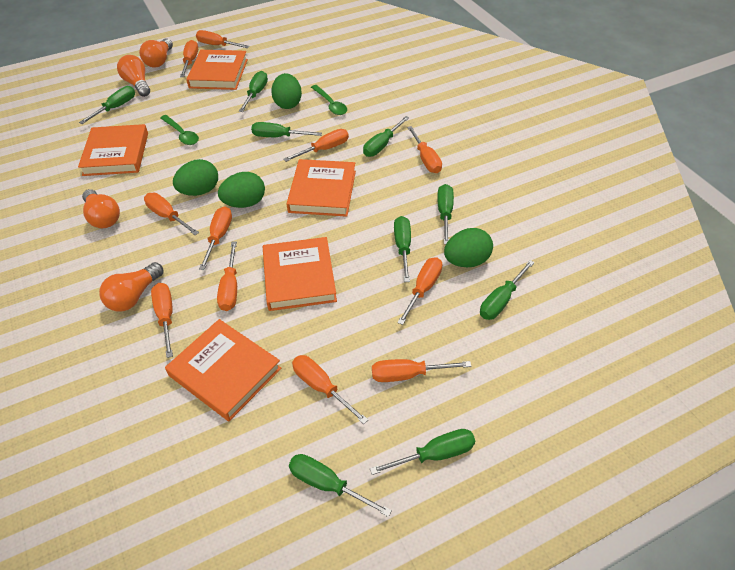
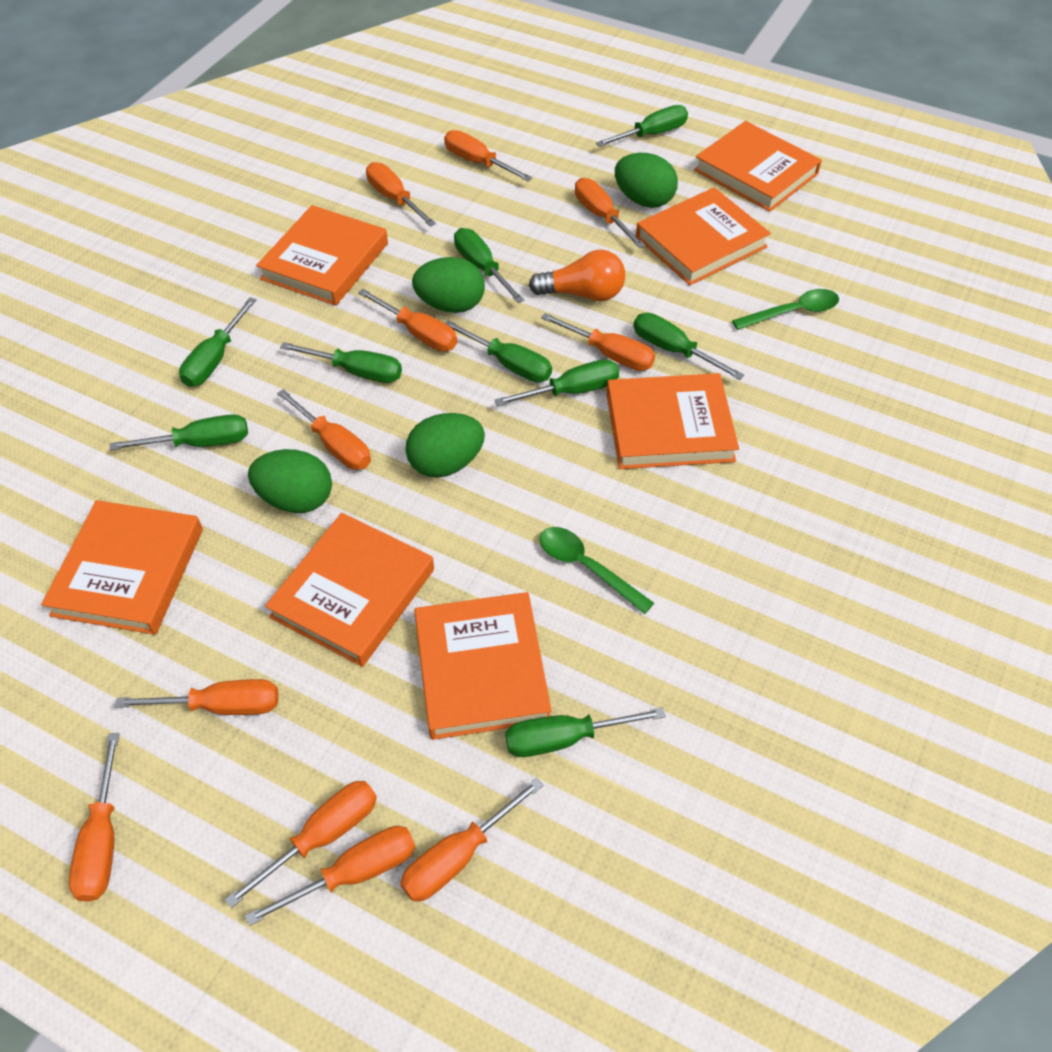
orange book: 5 -> 7
orange light bulb: 4 -> 1

